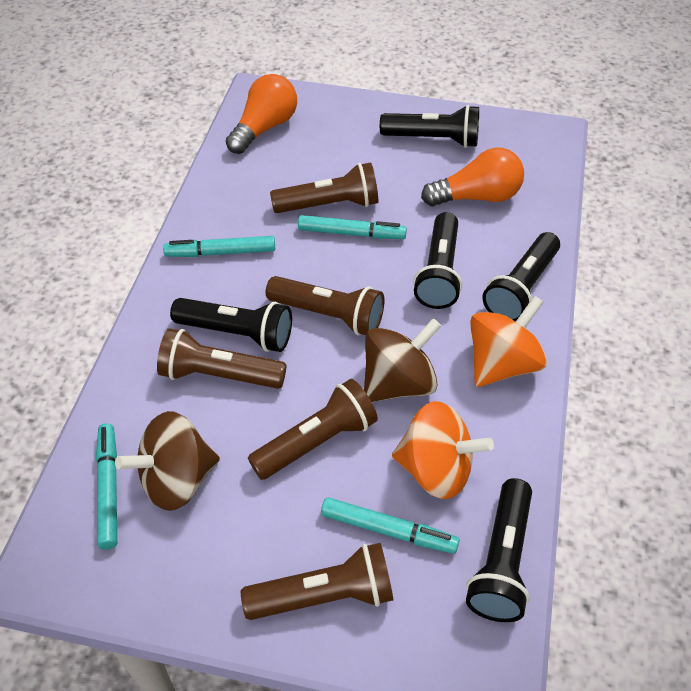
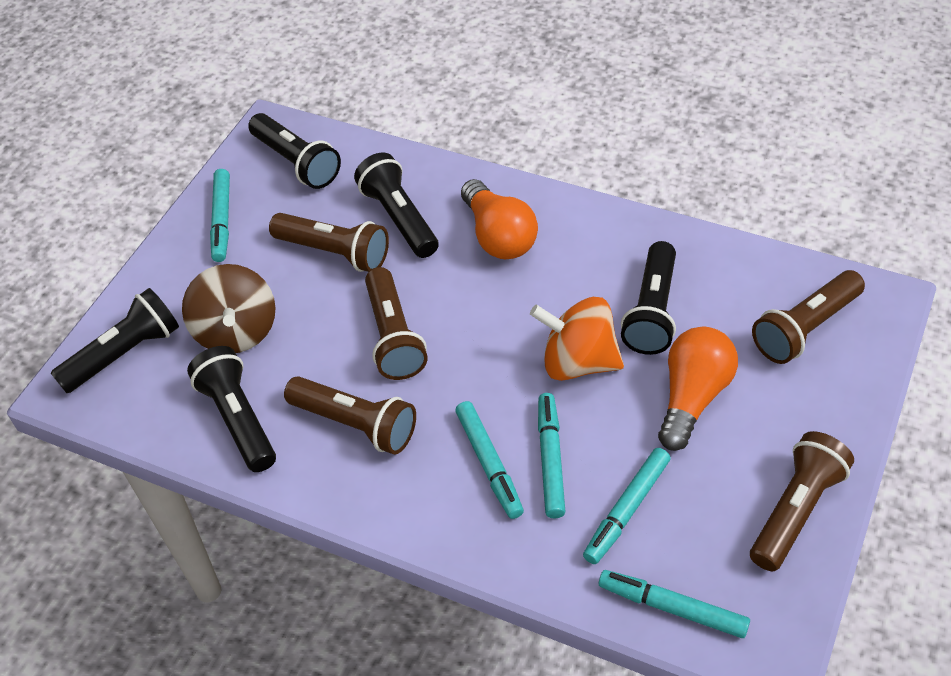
brown spinning top: 2 -> 1
orange spinning top: 2 -> 1
turquoise marker: 4 -> 5

